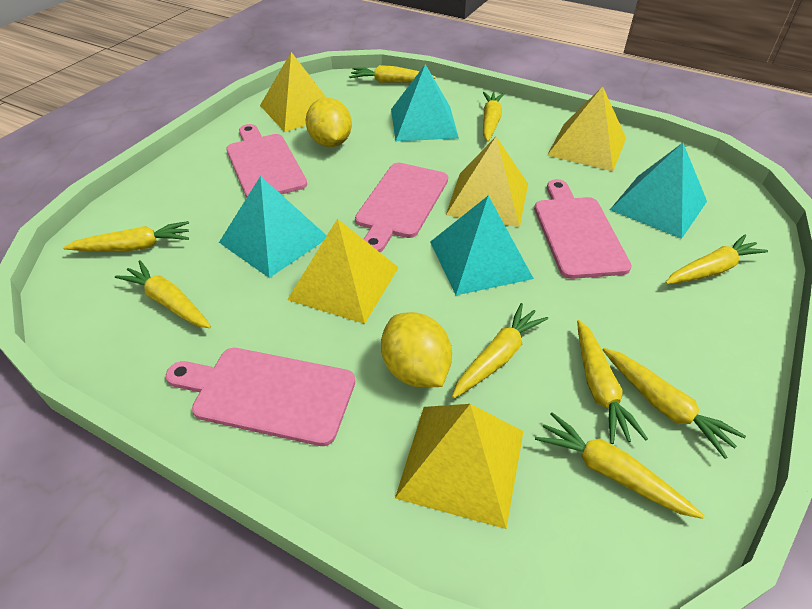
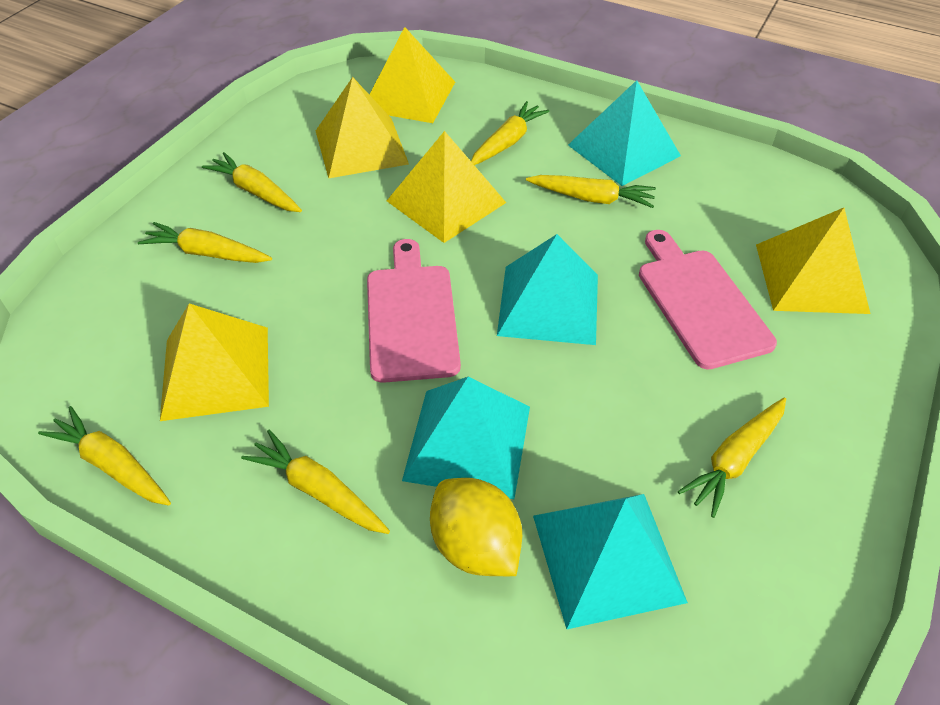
pink cutting board: 4 -> 2
yellow carrot: 9 -> 7
yellow lemon: 2 -> 1

